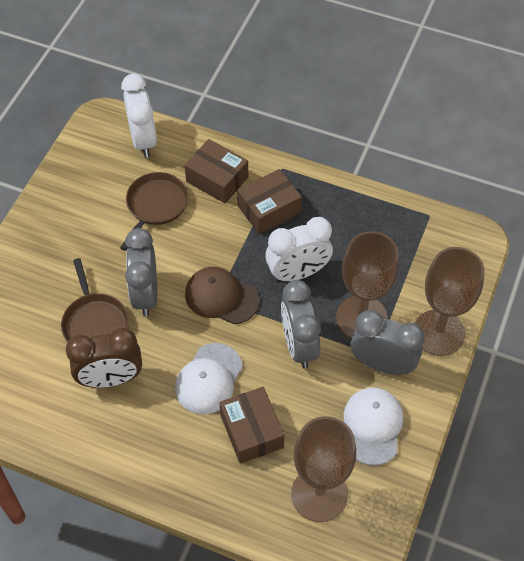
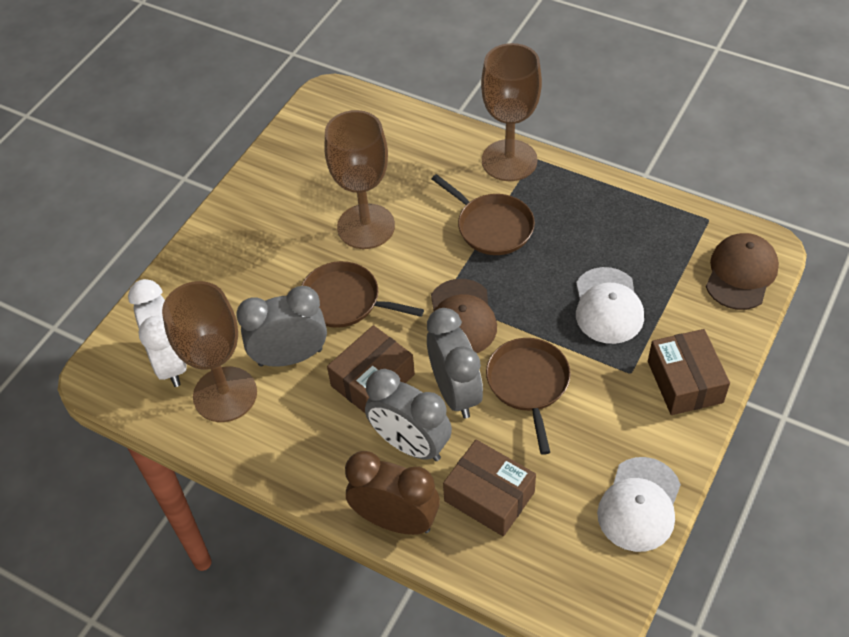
brown cap: 1 -> 2
brown pan: 2 -> 3
white clock: 2 -> 1

